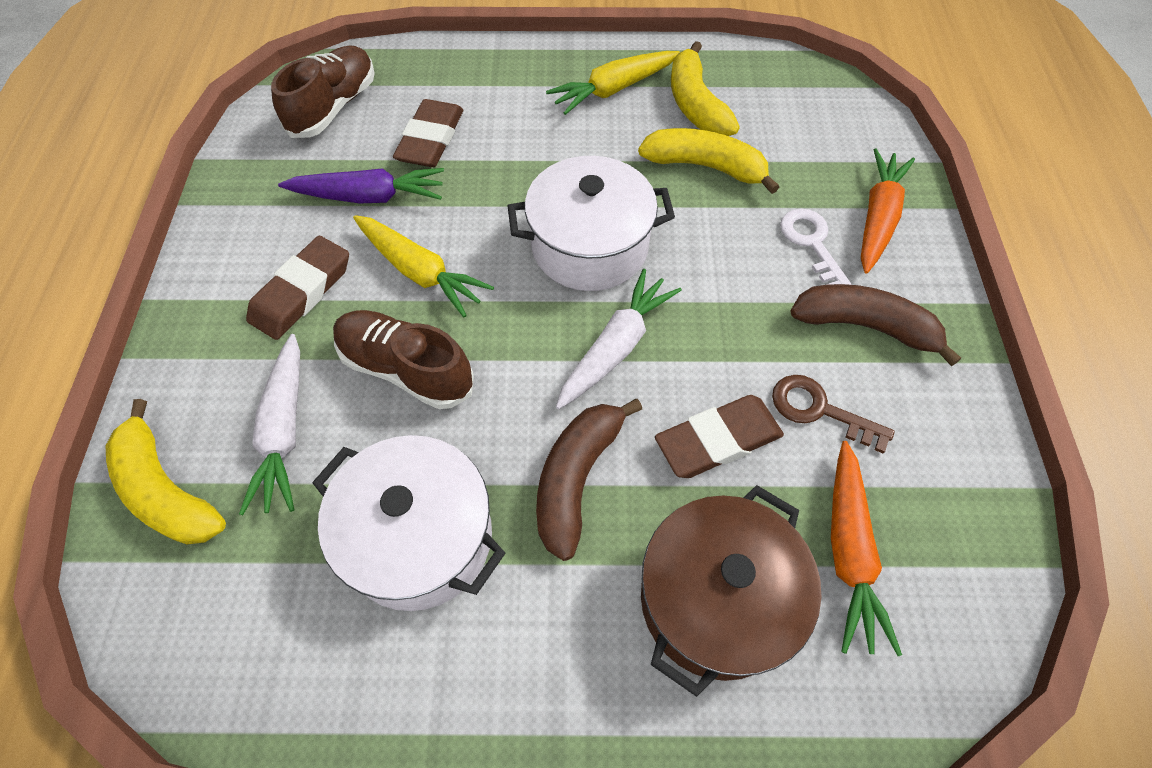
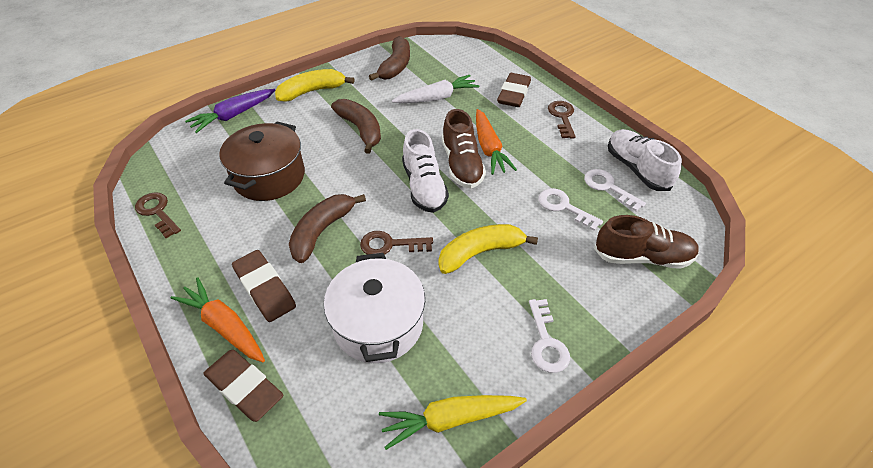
brown banana: 2 -> 3
brown key: 1 -> 3
white carrot: 2 -> 1
white key: 1 -> 3
white pot: 2 -> 1
white shoe: 0 -> 2
yellow banana: 3 -> 2
yellow carrot: 2 -> 1

